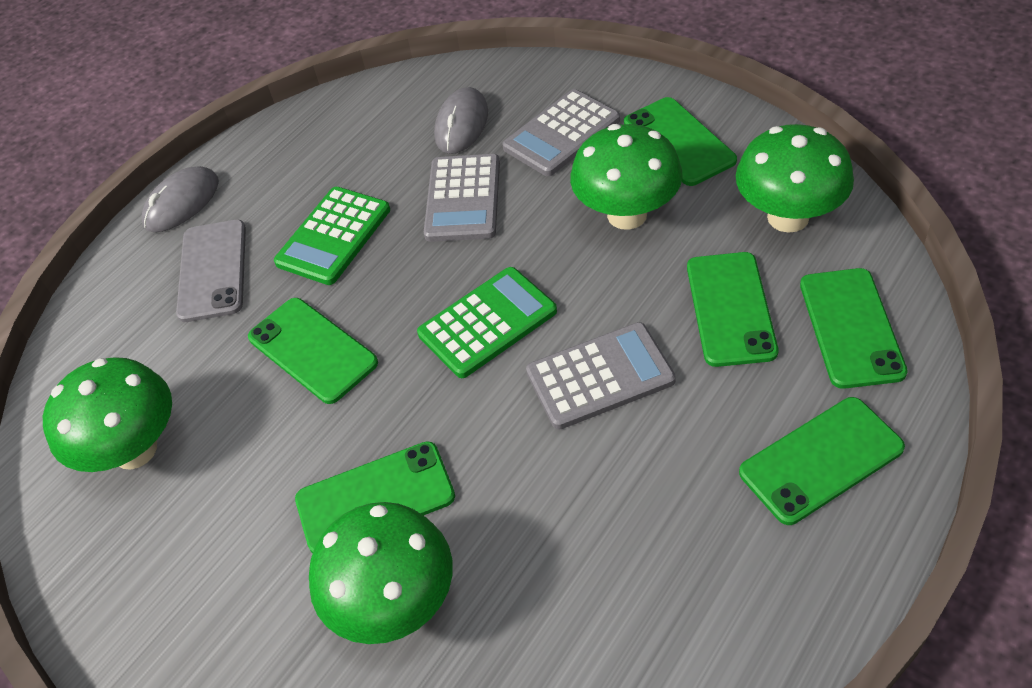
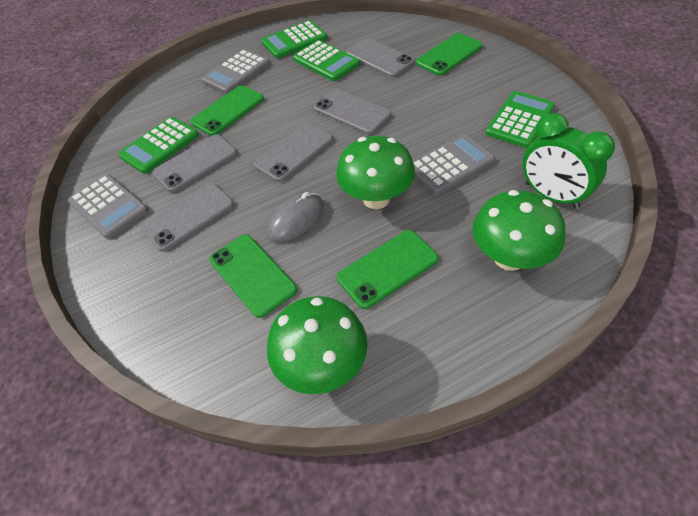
green calculator: 2 -> 4
green clock: 0 -> 1
green mushroom: 4 -> 3
green phone: 6 -> 4
grey mouse: 2 -> 1
grey phone: 1 -> 5

